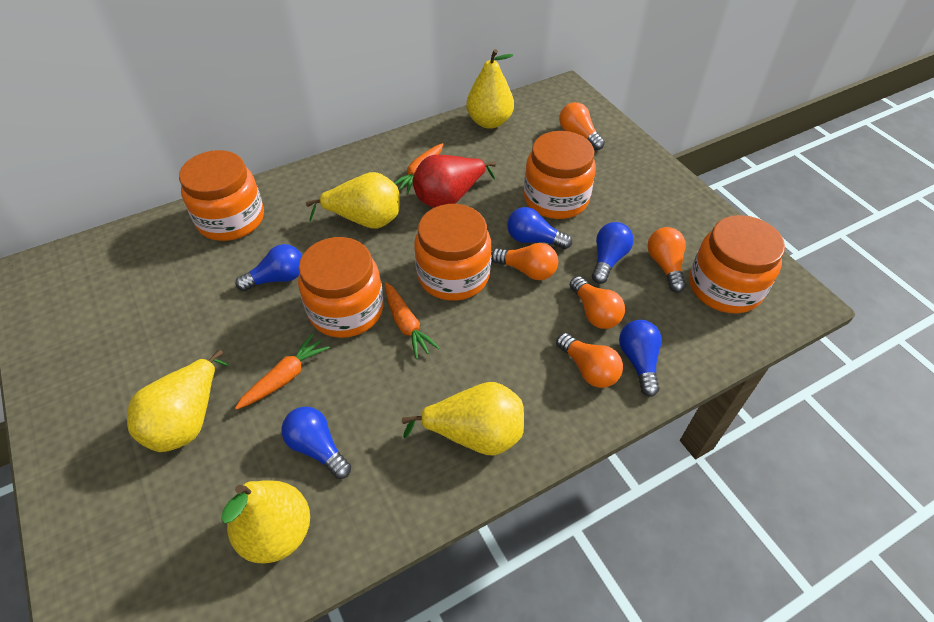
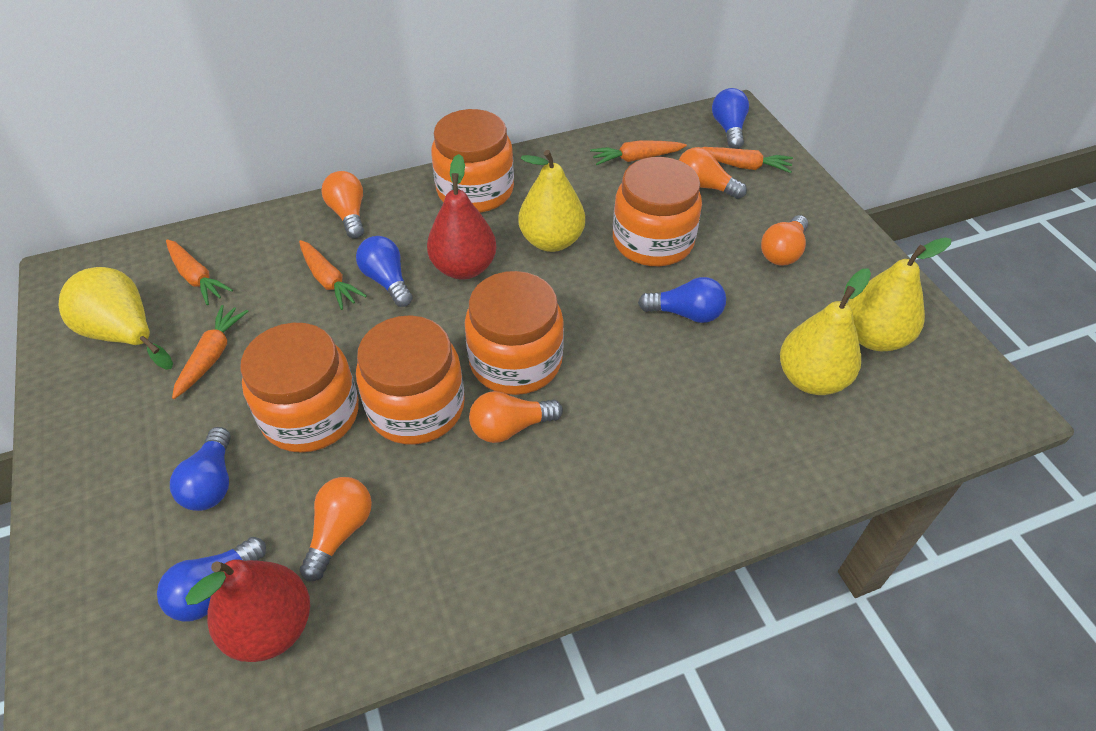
orange carrot: 3 -> 5
red pear: 1 -> 2
yellow pear: 5 -> 4

